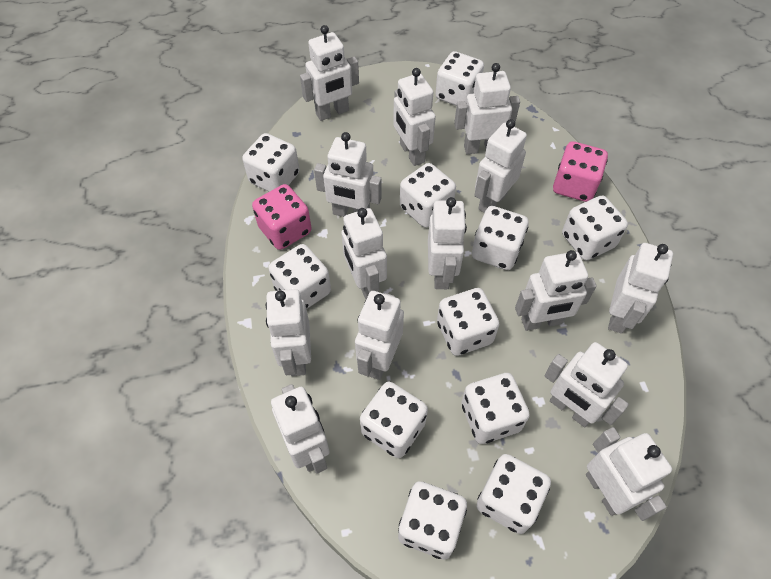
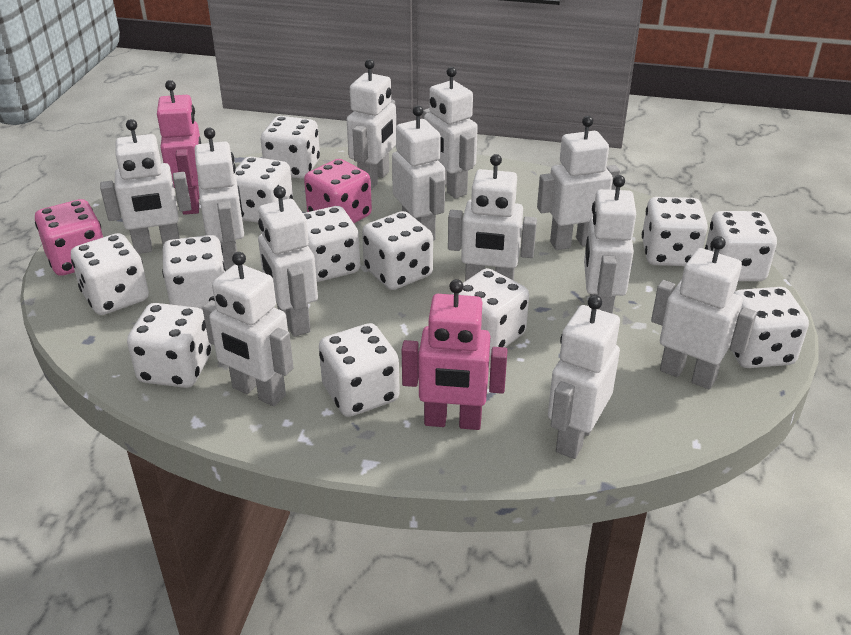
pink robot: 0 -> 2
white dice: 11 -> 12
white robot: 14 -> 12

